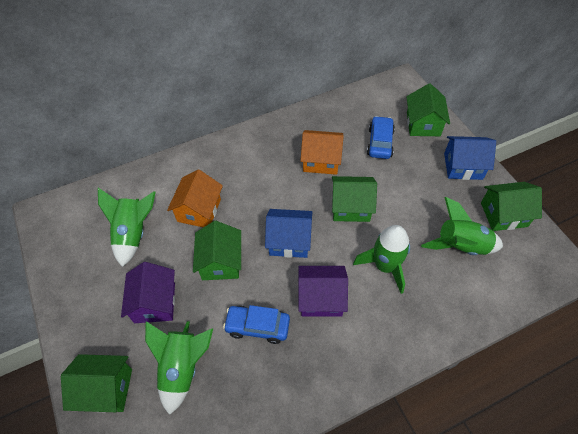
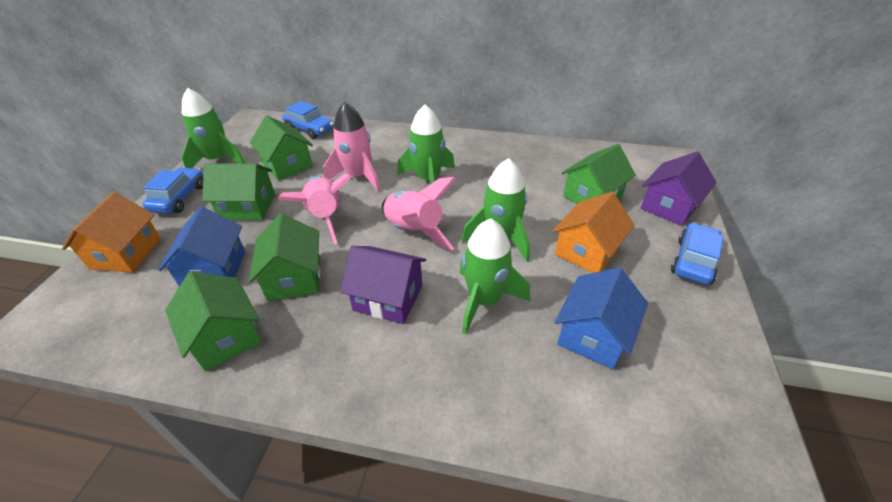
blue car: 2 -> 3
pink rocket: 0 -> 3

